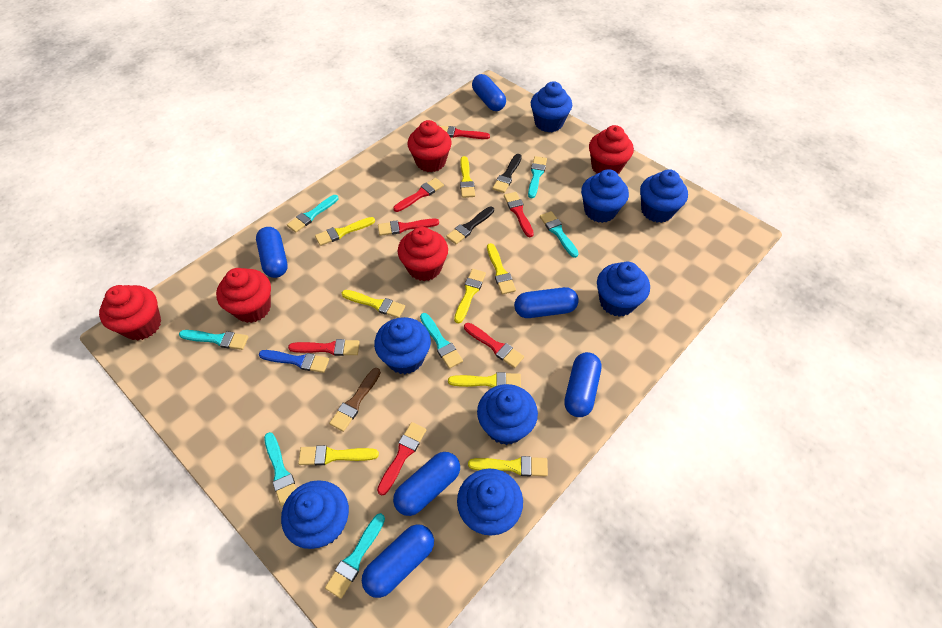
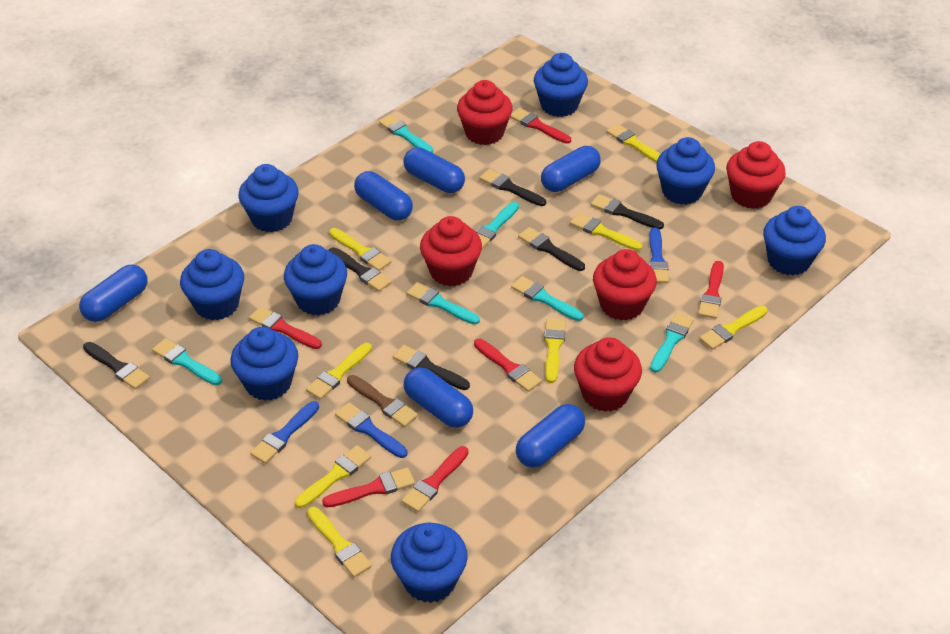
black brush: 2 -> 6
blue brush: 1 -> 3
red brush: 7 -> 6
turquoise brush: 7 -> 6

